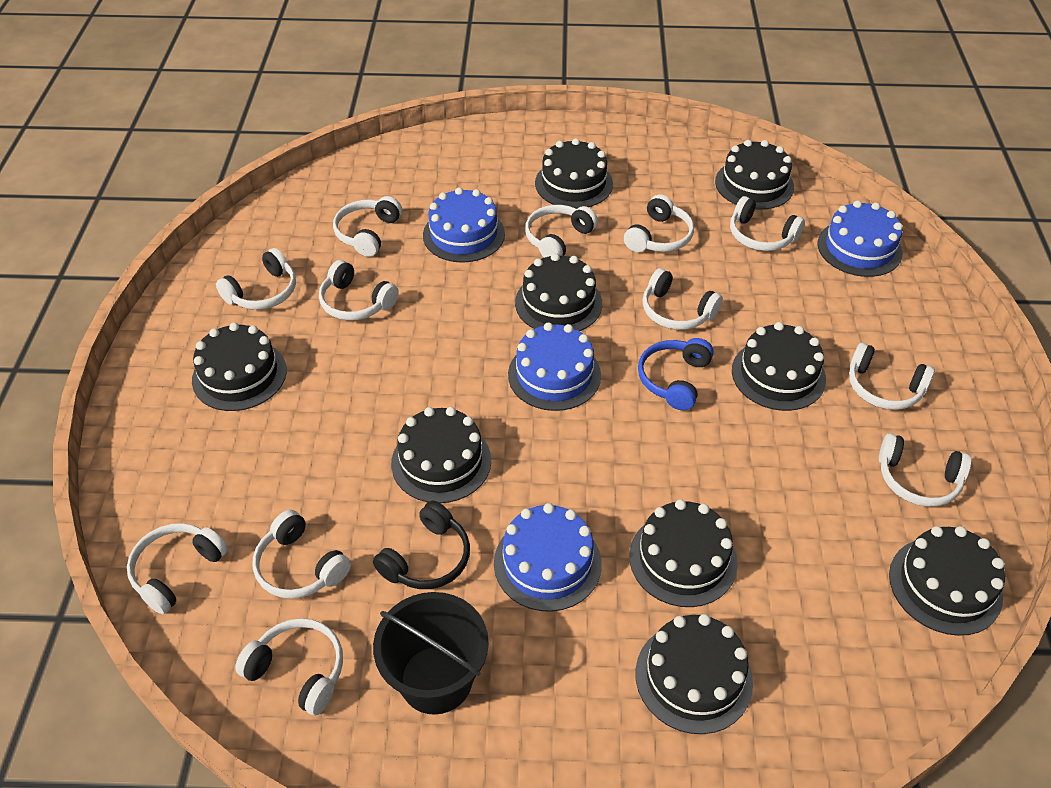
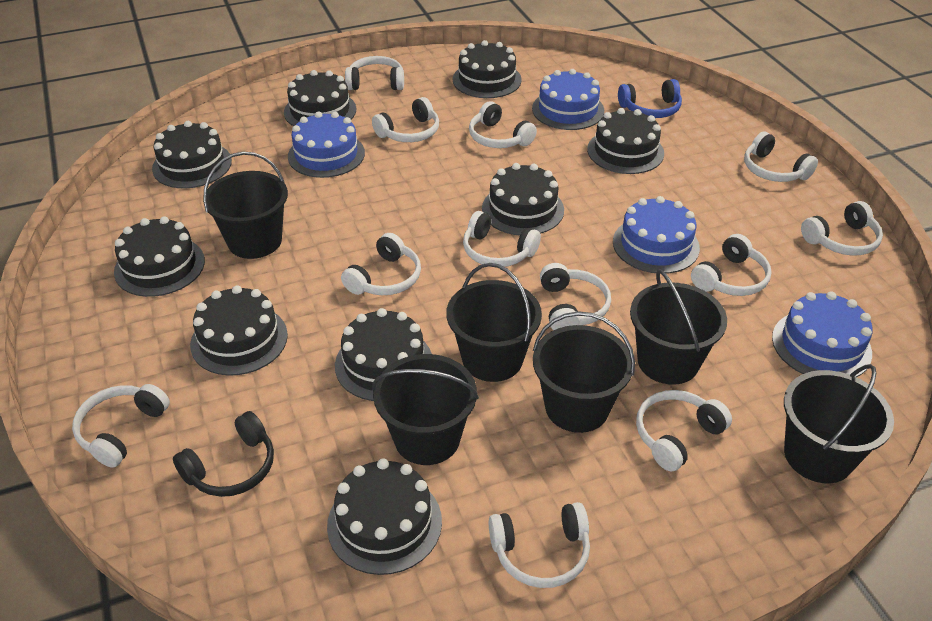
black bucket: 1 -> 6

